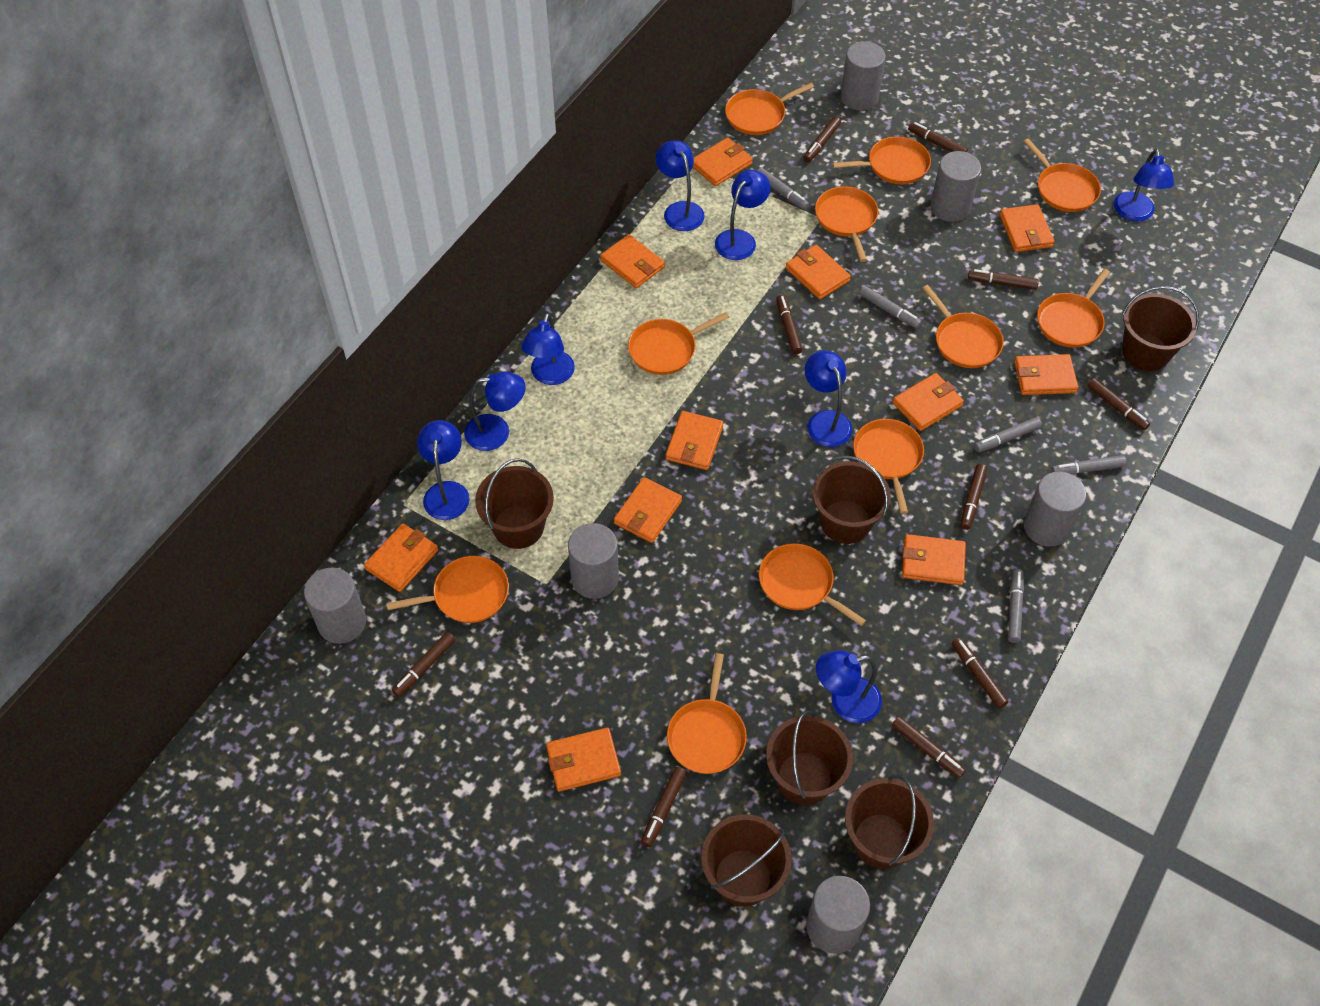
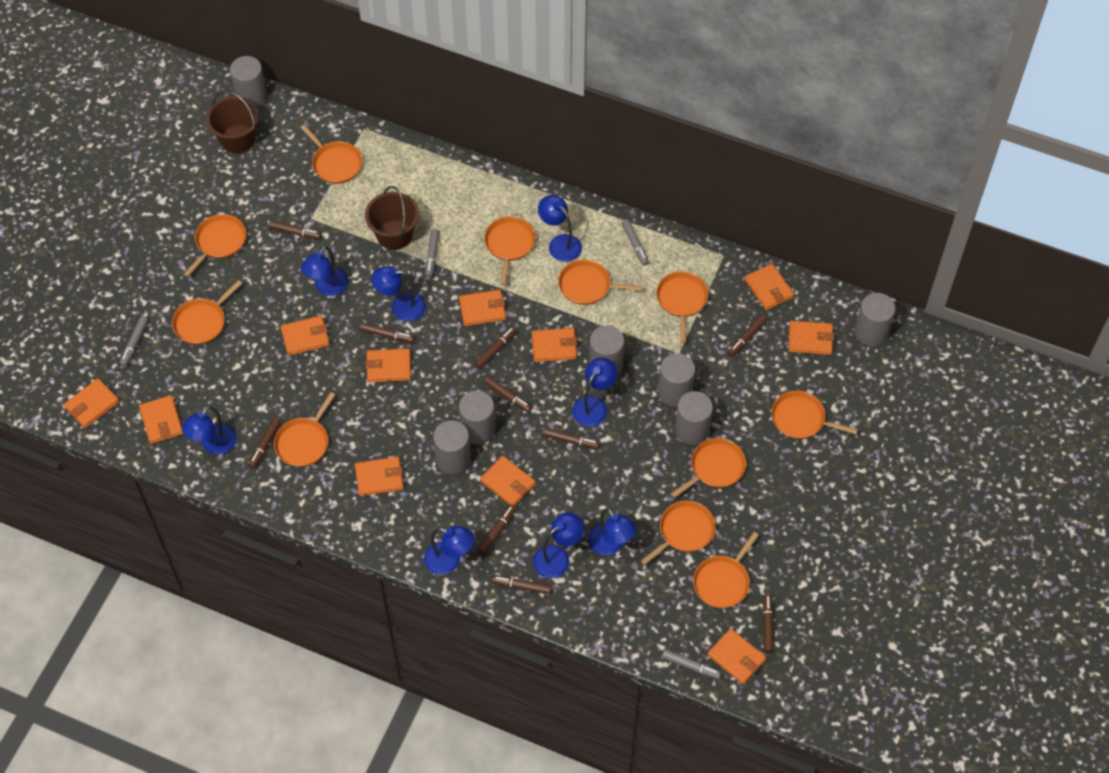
brown bucket: 6 -> 2
grey cylinder: 6 -> 7
grey marker: 5 -> 4

